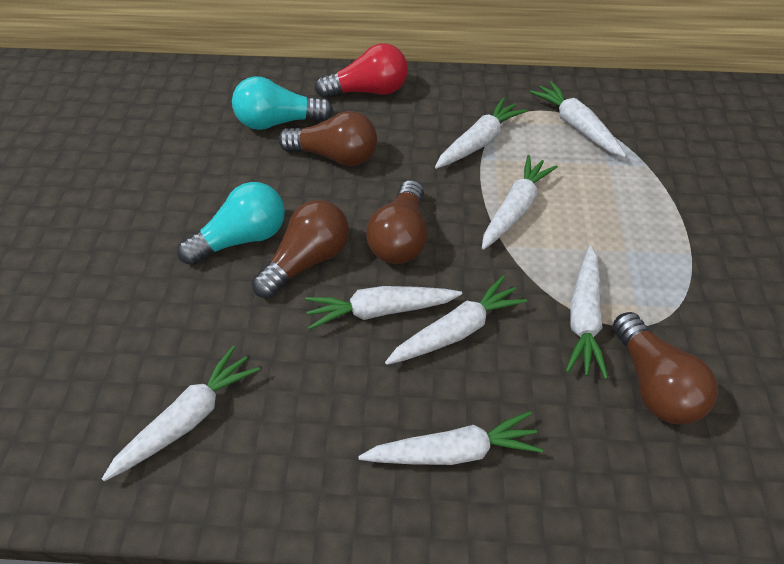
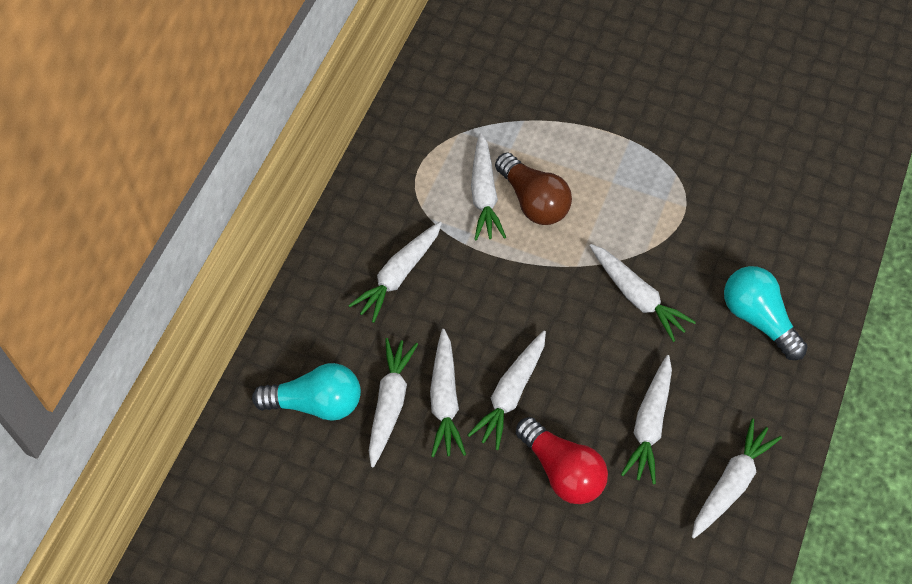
brown light bulb: 4 -> 1

